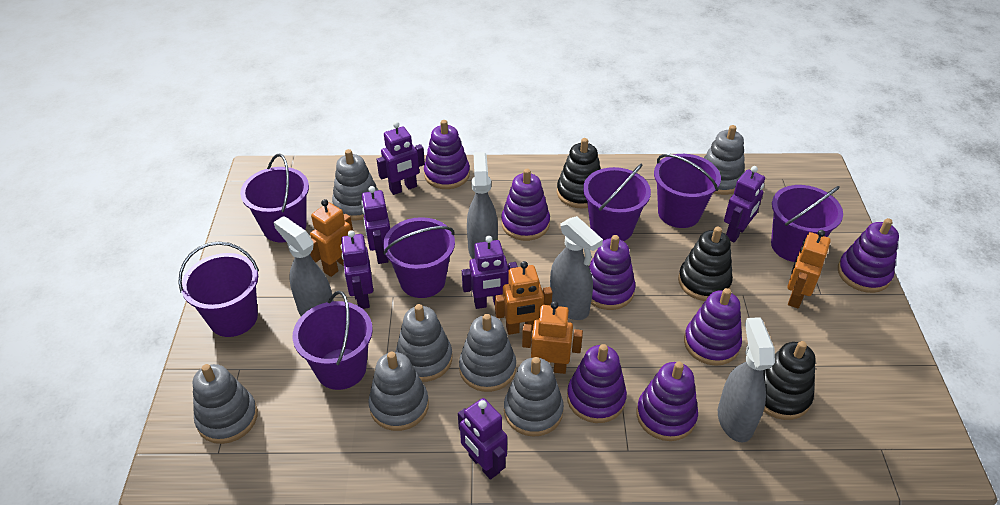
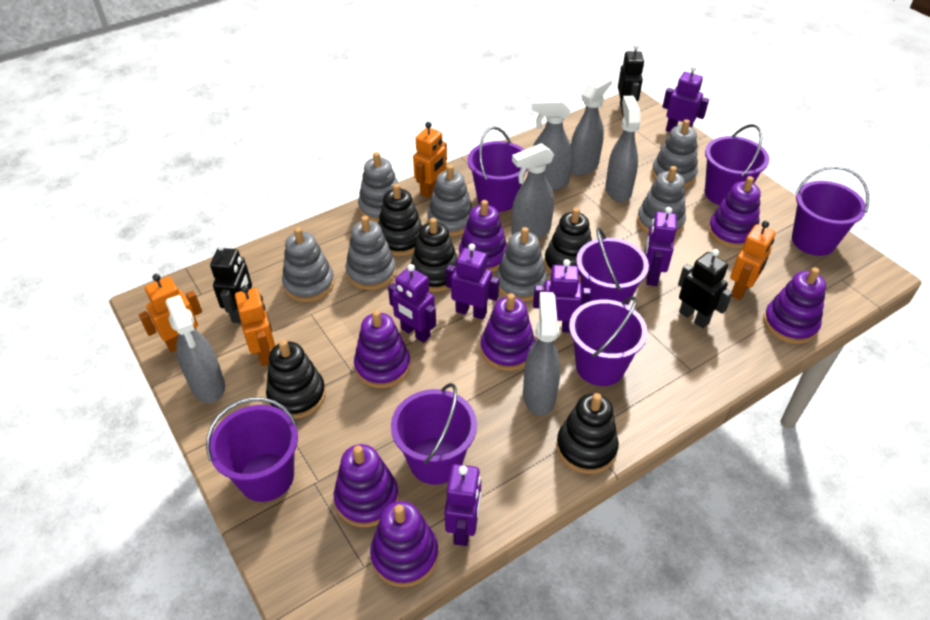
black robot: 0 -> 3
black stacking toy: 3 -> 5
grey spray bottle: 4 -> 6

